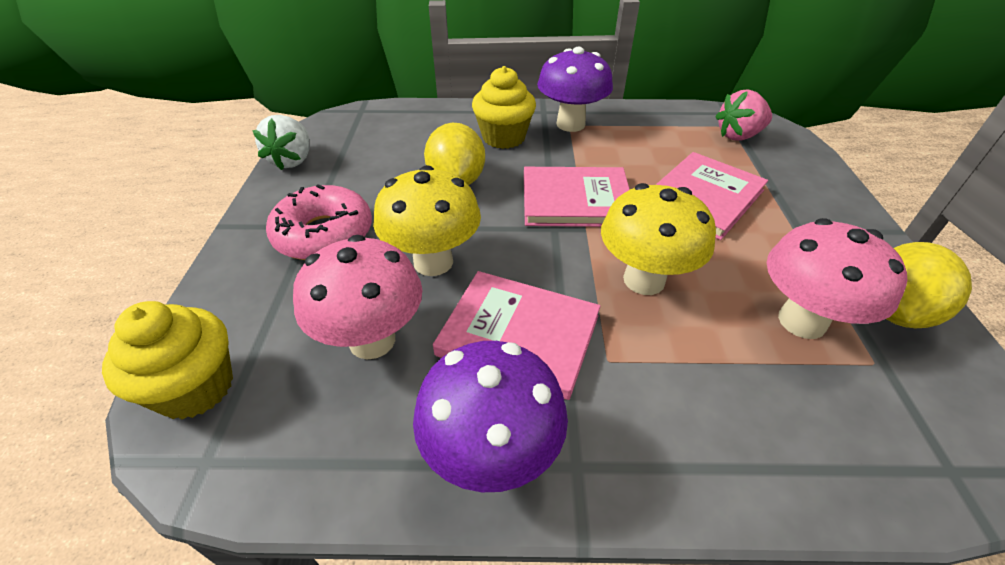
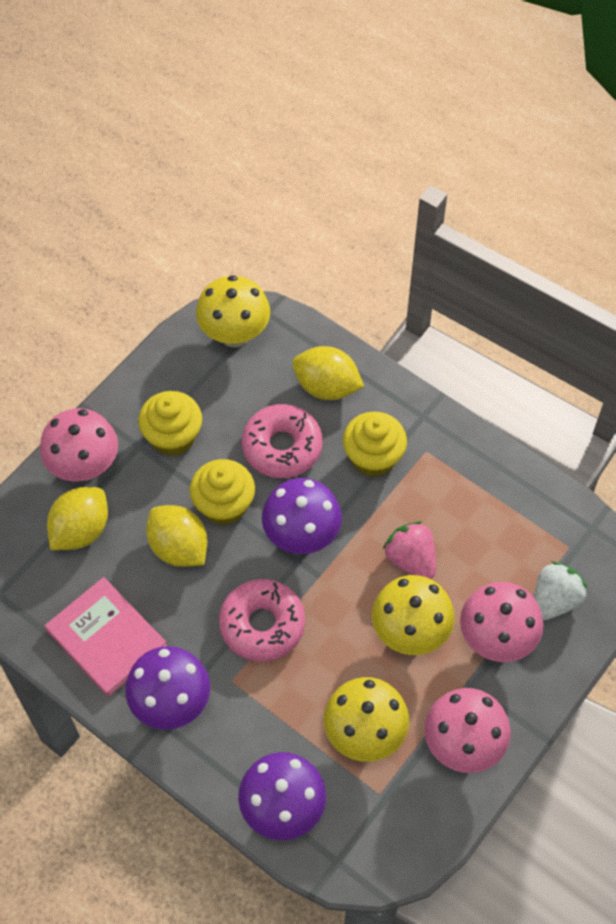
pink book: 3 -> 1
pink donut: 1 -> 2
pink mushroom: 2 -> 3
purple mushroom: 2 -> 3
yellow cupcake: 2 -> 3
yellow lemon: 2 -> 3
yellow mushroom: 2 -> 3

